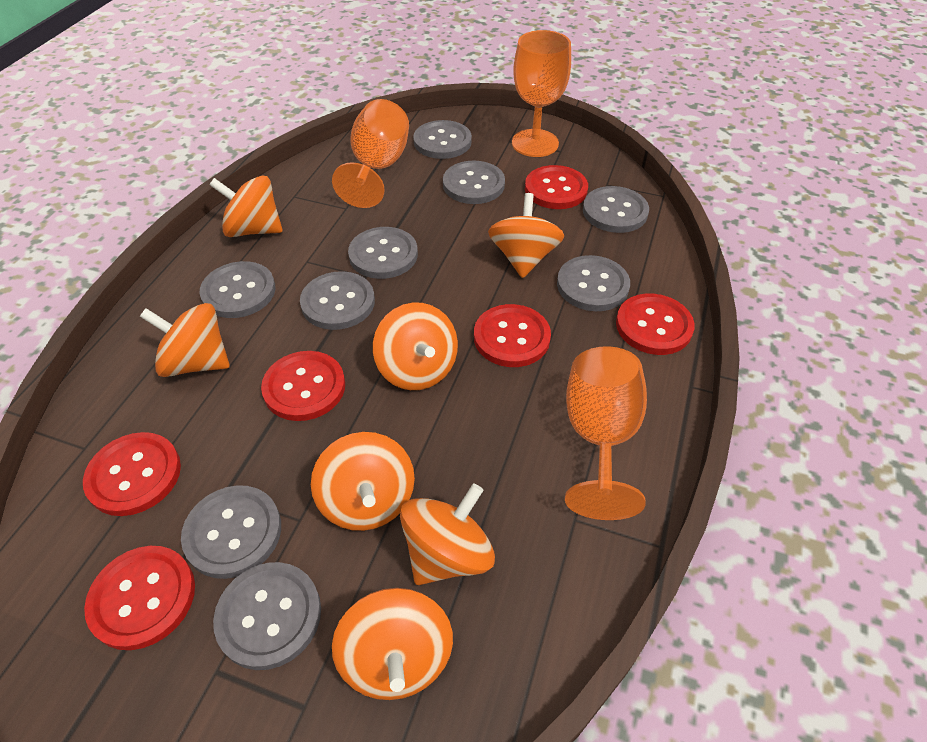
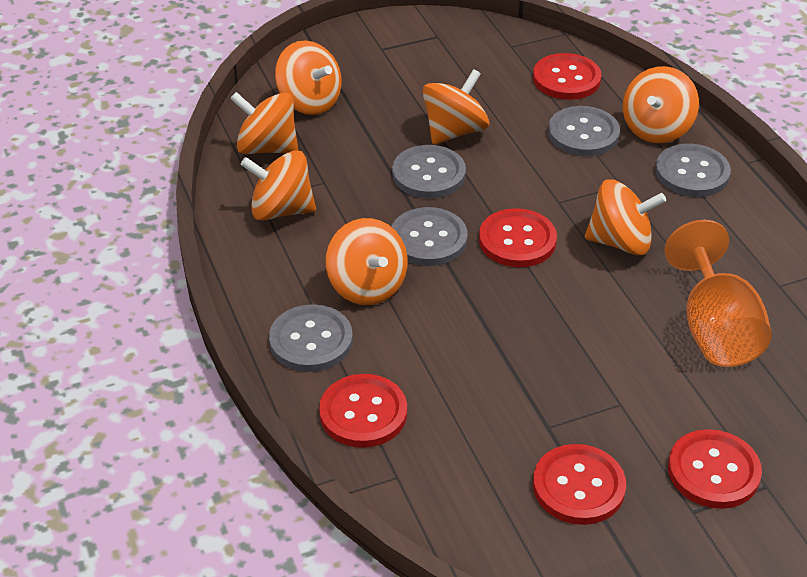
grey button: 9 -> 5
orange goblet: 3 -> 1
red button: 6 -> 5

